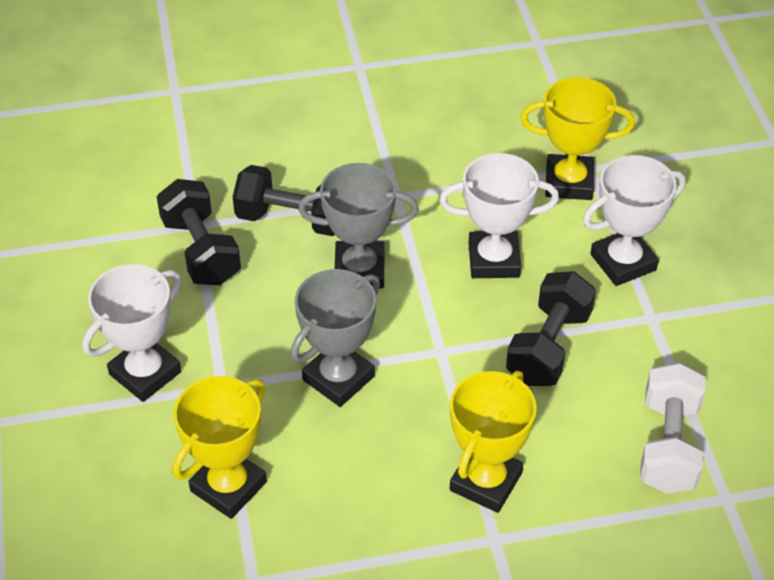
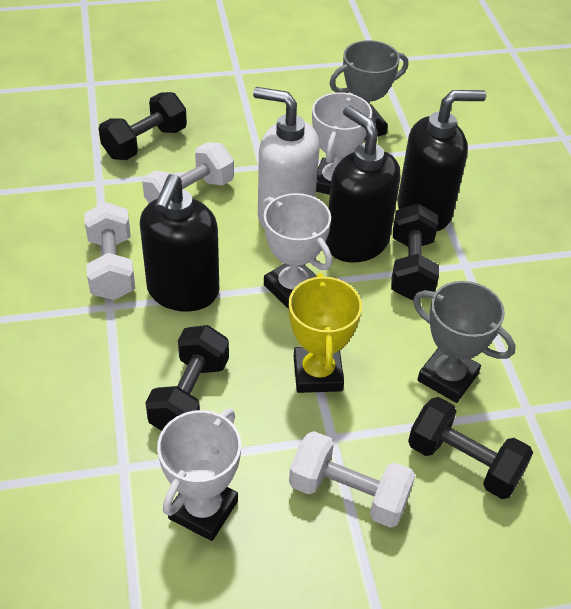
black dumbbell: 3 -> 4
black soap dispenser: 0 -> 3
white dumbbell: 1 -> 3
white soap dispenser: 0 -> 1
yellow trophy: 3 -> 1

